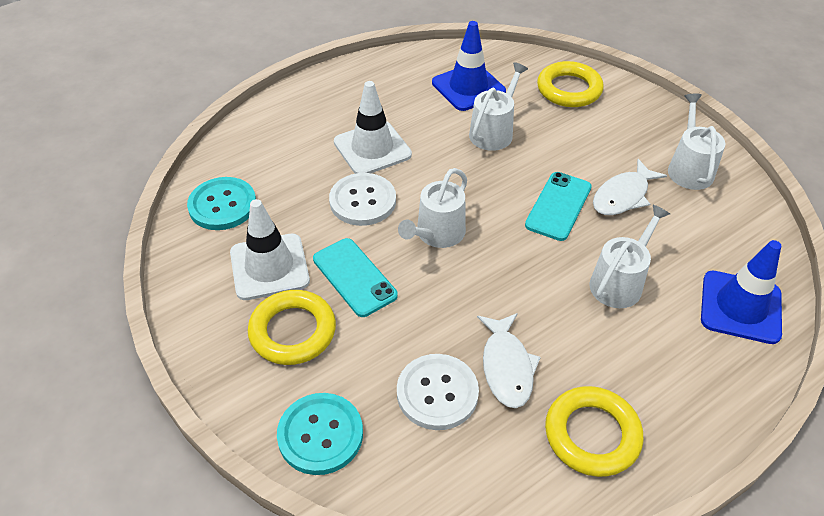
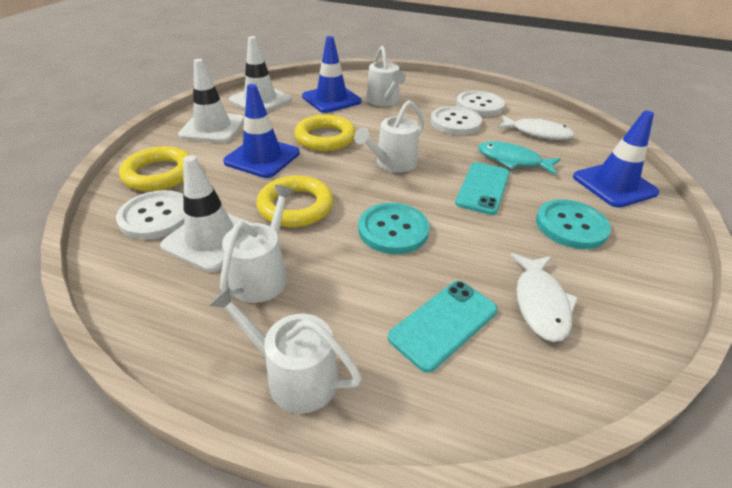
blue traffic cone: 2 -> 3
turquoise fish: 0 -> 1
white button: 2 -> 3
white traffic cone: 2 -> 3

